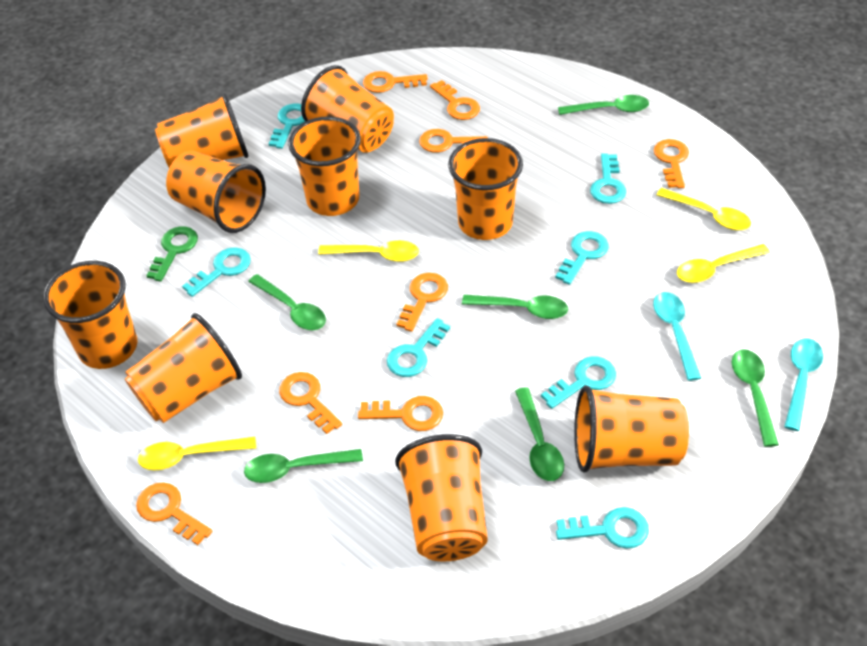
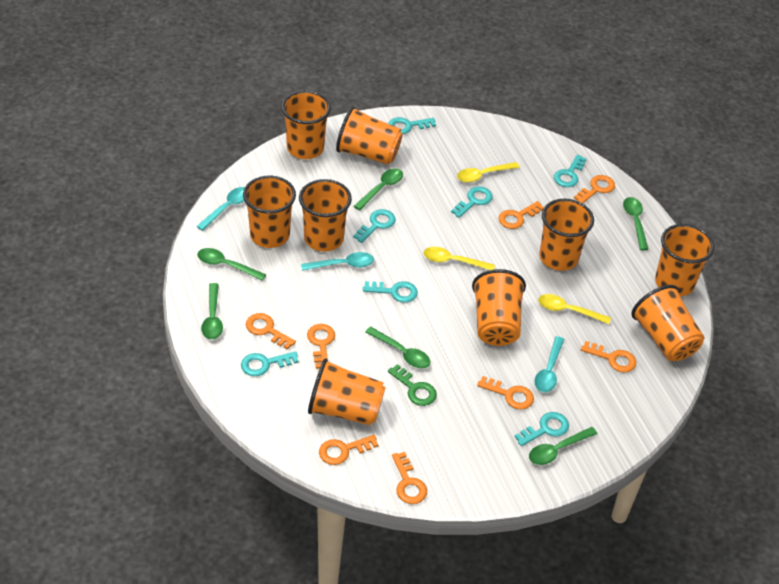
turquoise spoon: 2 -> 3
yellow spoon: 4 -> 3

